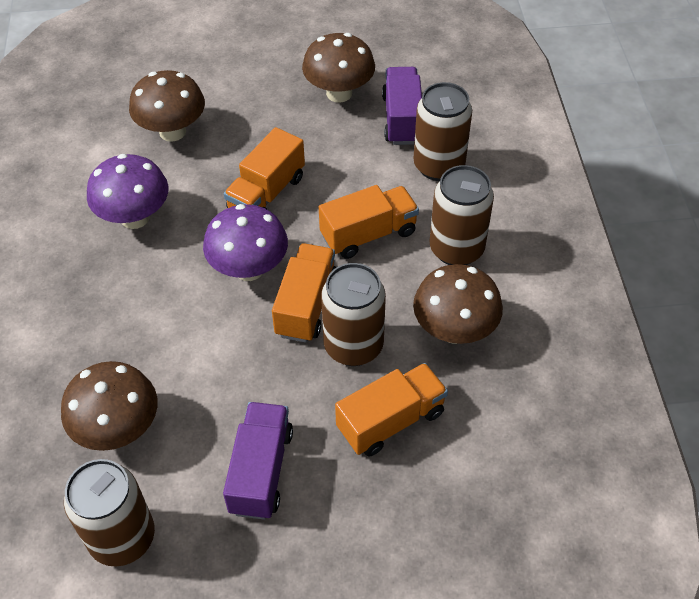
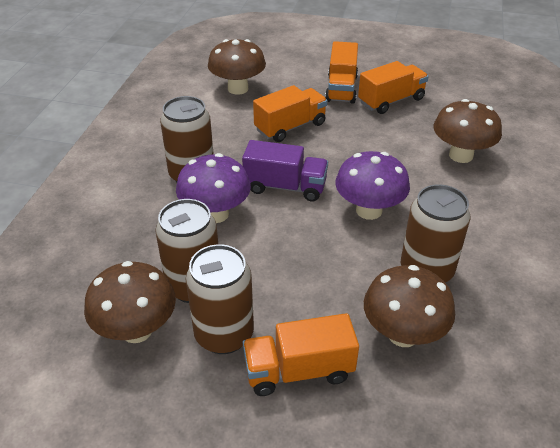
purple truck: 2 -> 1

